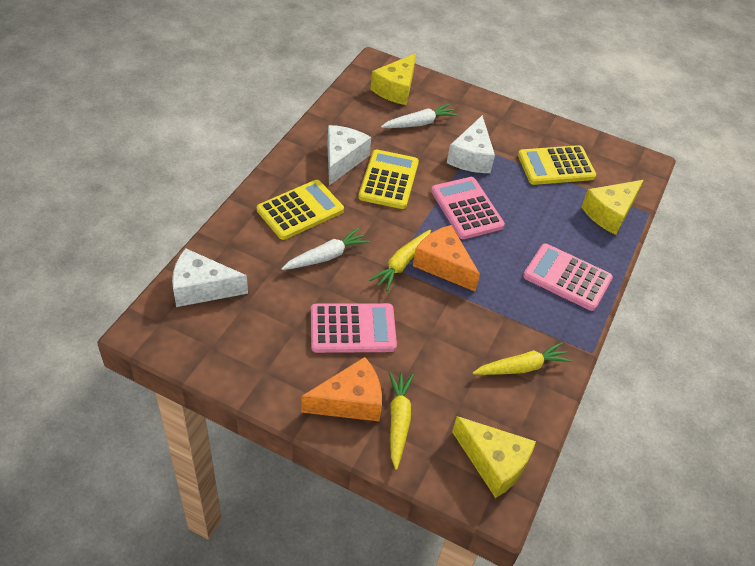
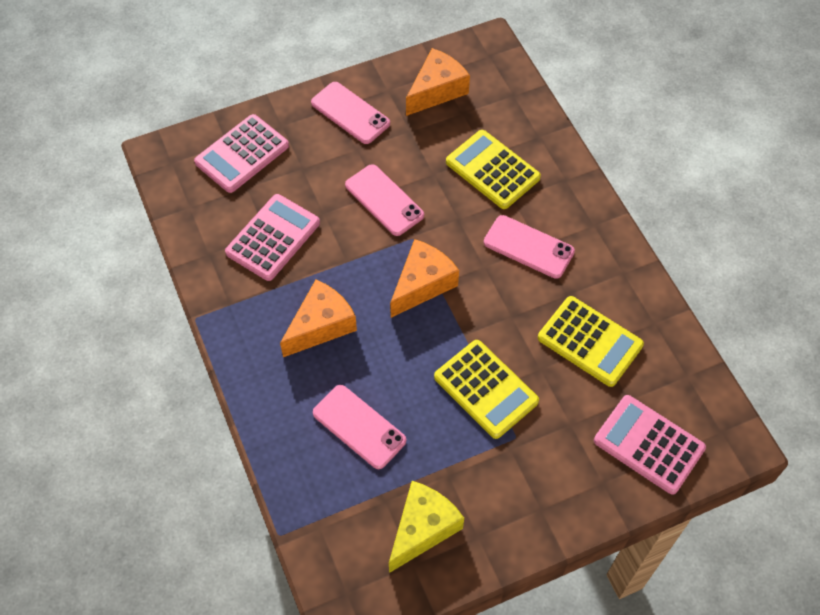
orange cheese: 2 -> 3
pink phone: 0 -> 4
white carrot: 2 -> 0
white cheese: 3 -> 0
yellow carrot: 3 -> 0
yellow cheese: 3 -> 1

